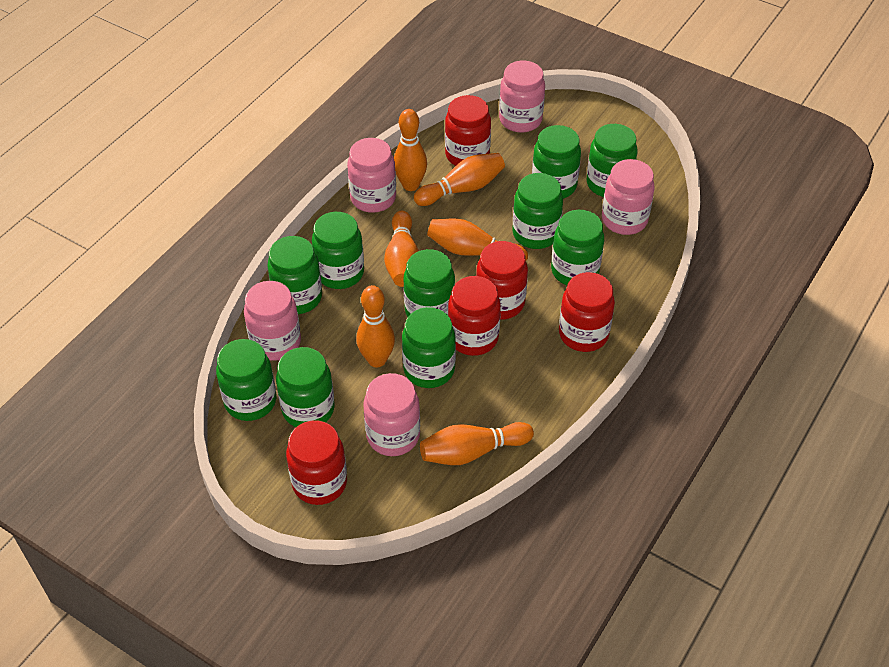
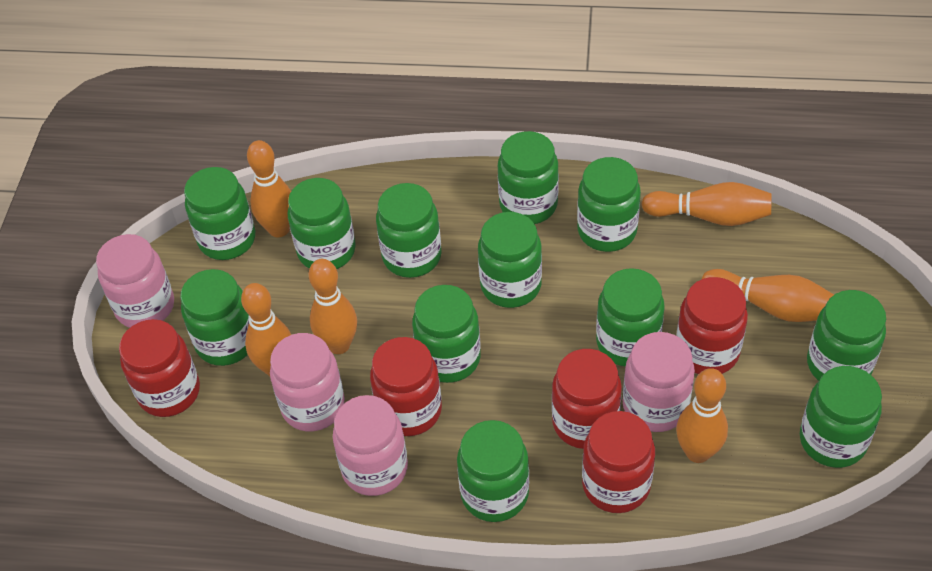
green jar: 10 -> 12
pink jar: 5 -> 4

